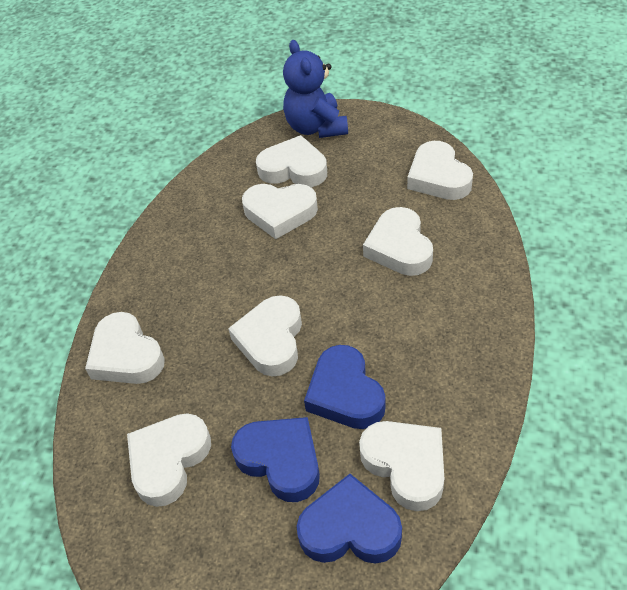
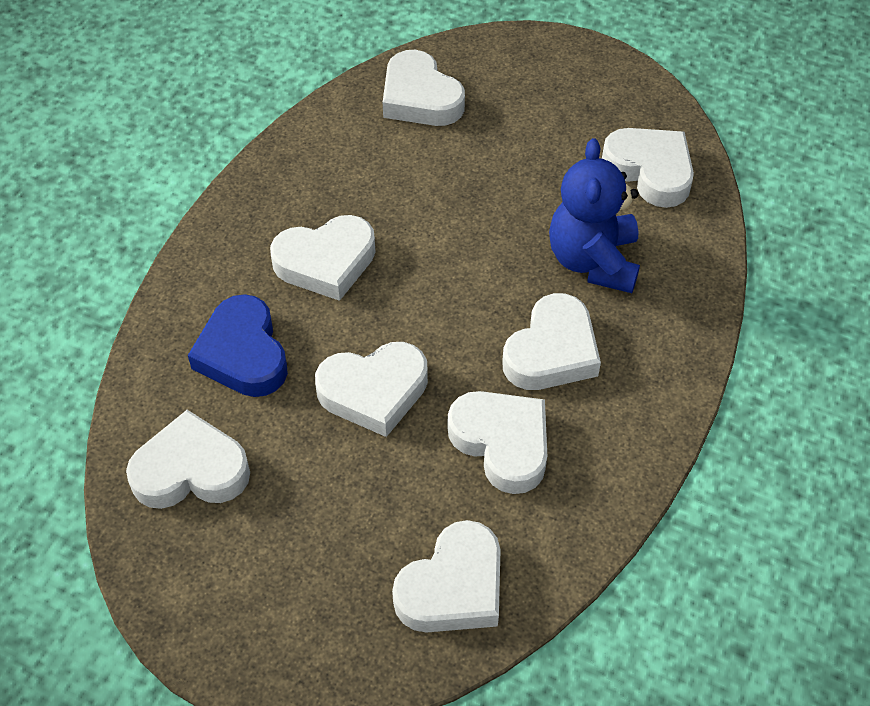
blue heart: 3 -> 1

